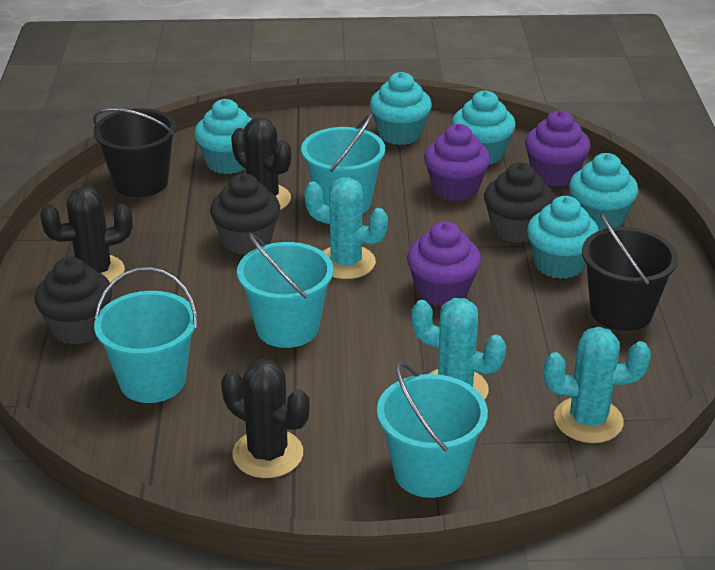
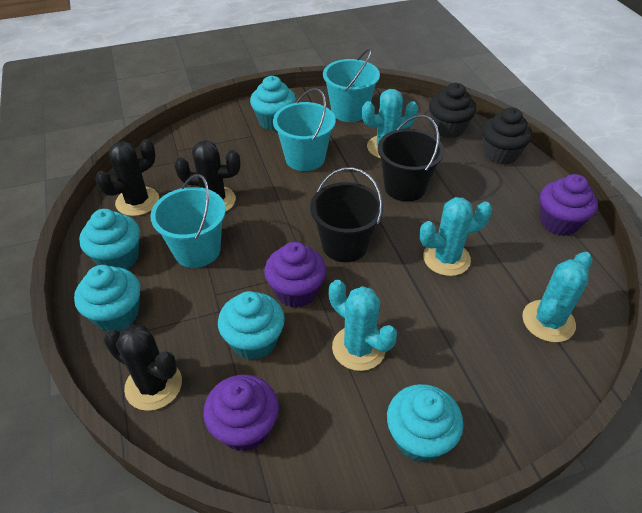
black cupcake: 3 -> 2
turquoise bucket: 4 -> 3
turquoise cactus: 3 -> 4

